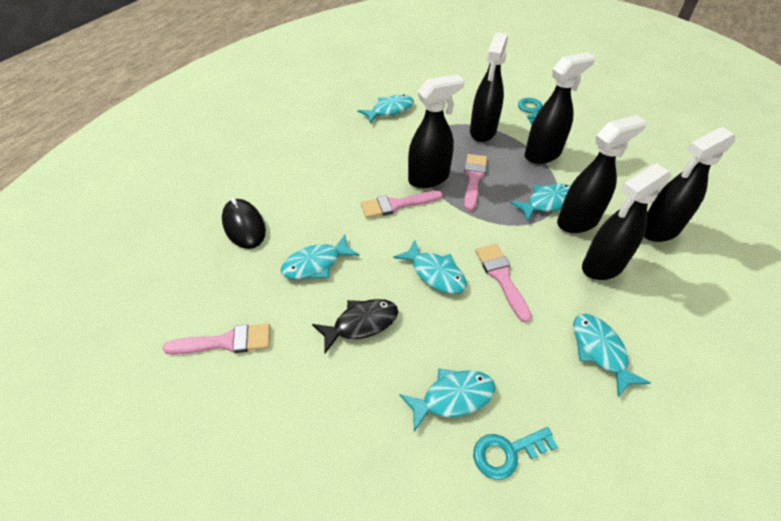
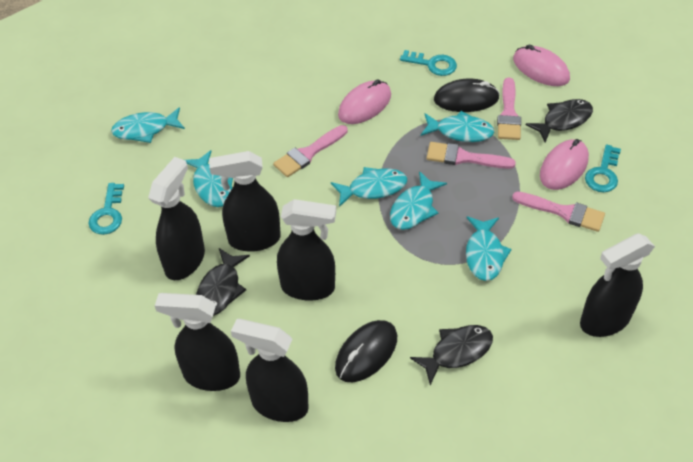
black fish: 1 -> 3
black mouse: 1 -> 2
pink mouse: 0 -> 3
turquoise key: 2 -> 3

